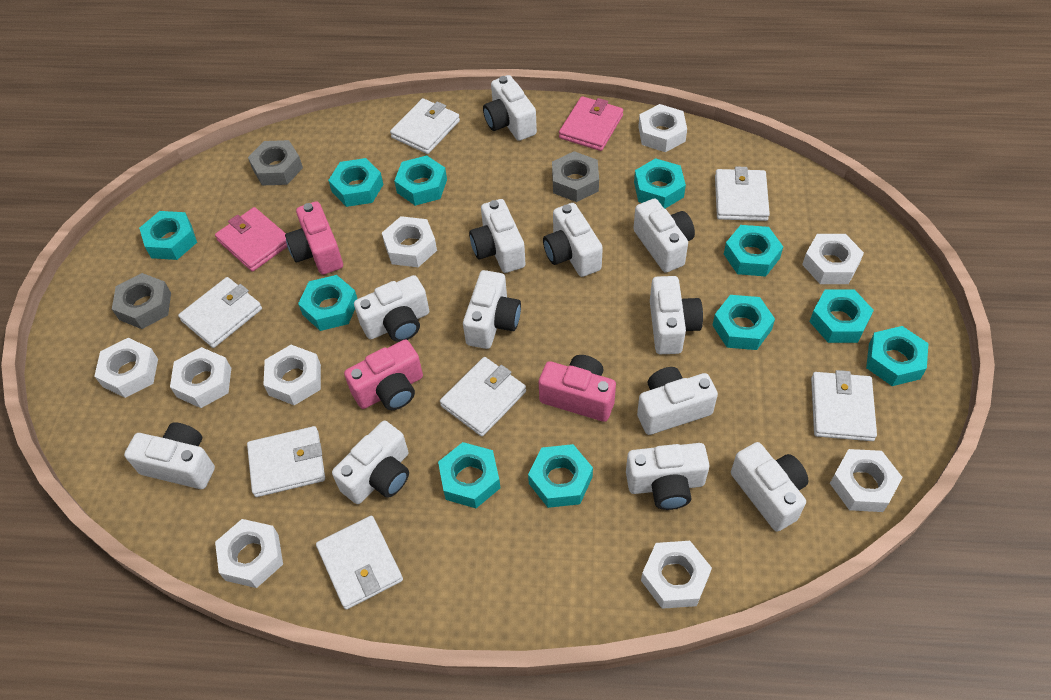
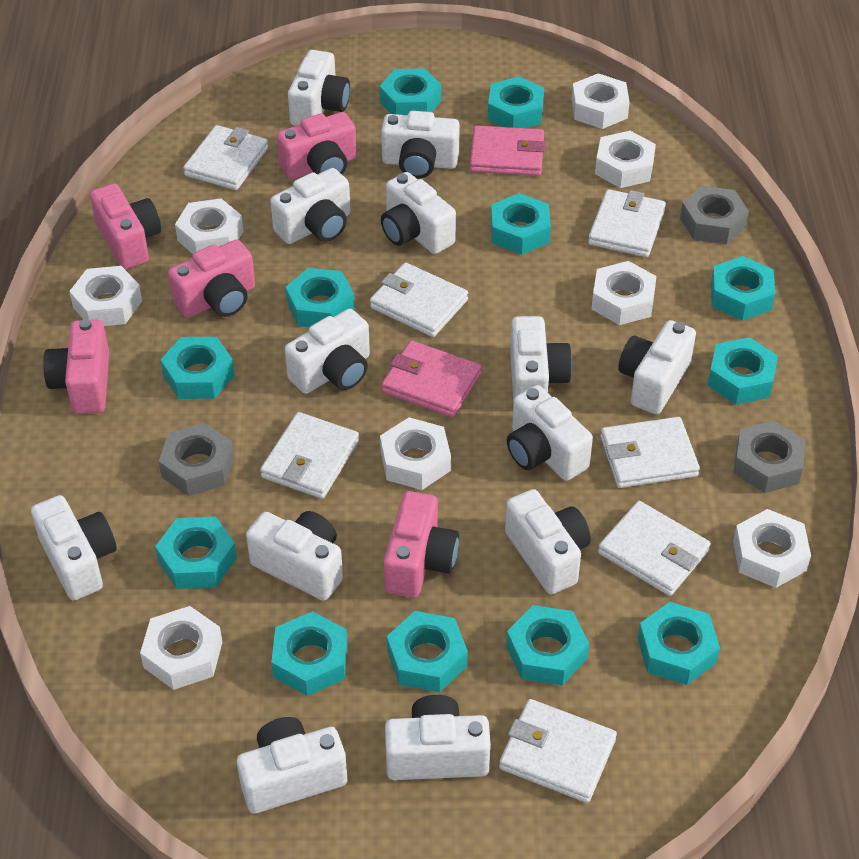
pink camera: 3 -> 5
turquoise nut: 11 -> 12
white camera: 12 -> 13
white nut: 9 -> 8

